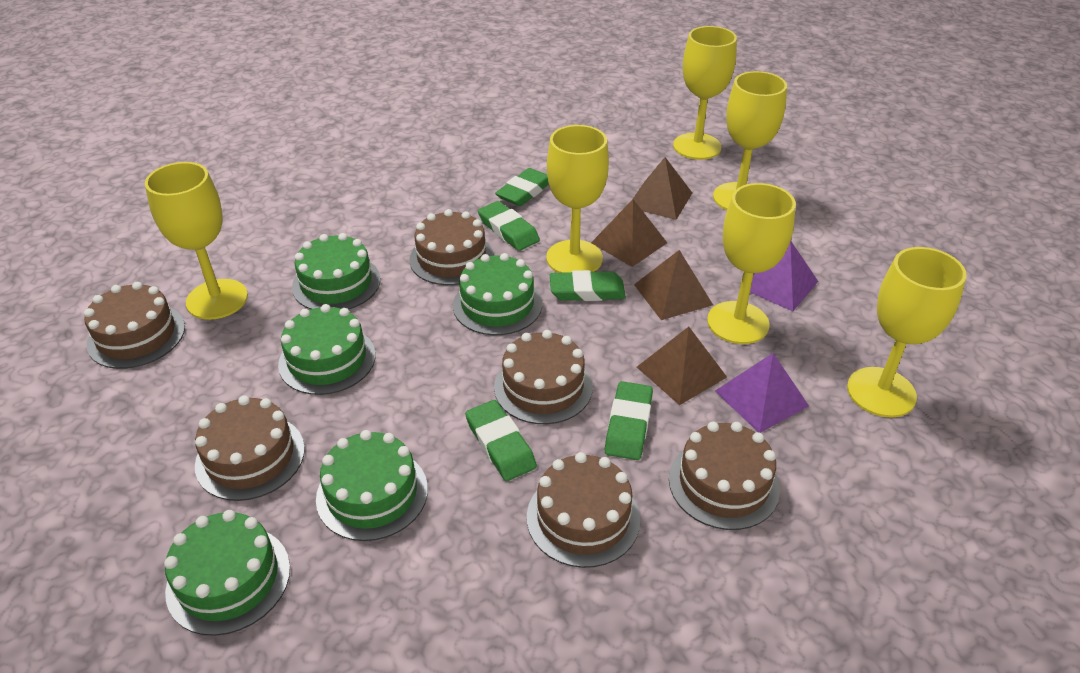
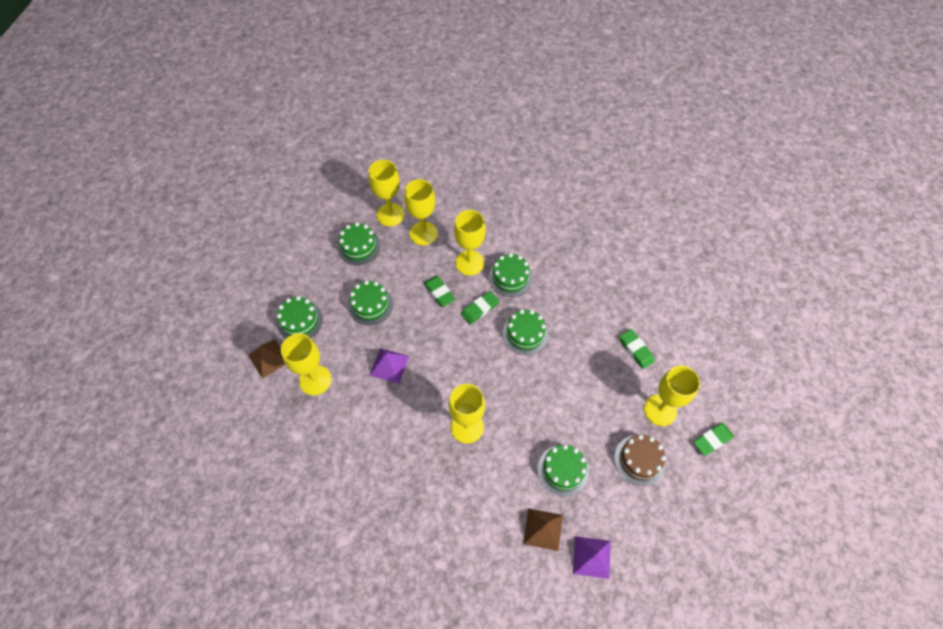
brown cake: 6 -> 1
brown pyramid: 4 -> 2
green cake: 5 -> 6
green eraser: 5 -> 4

